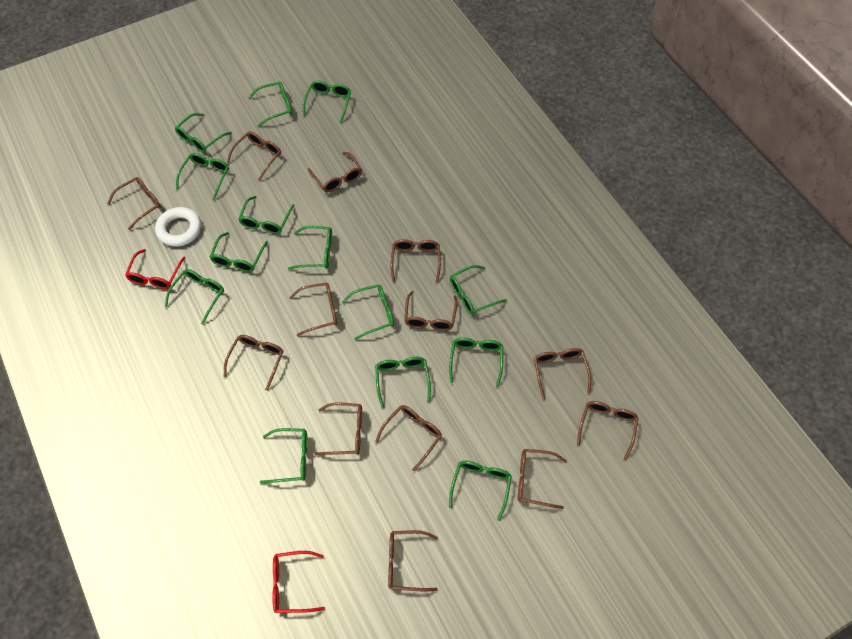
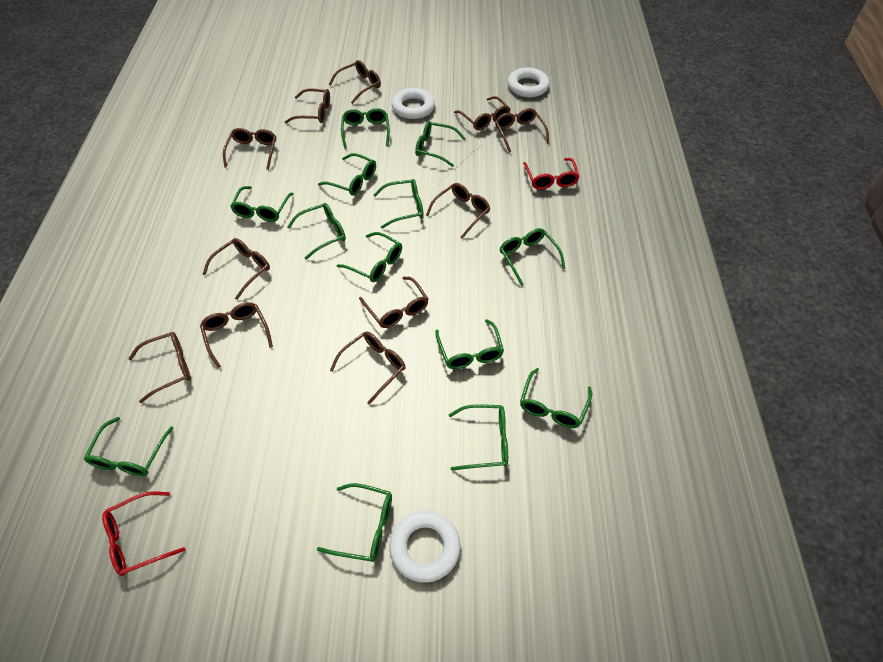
brown glasses: 13 -> 11
green glasses: 14 -> 13
white ring: 1 -> 3

